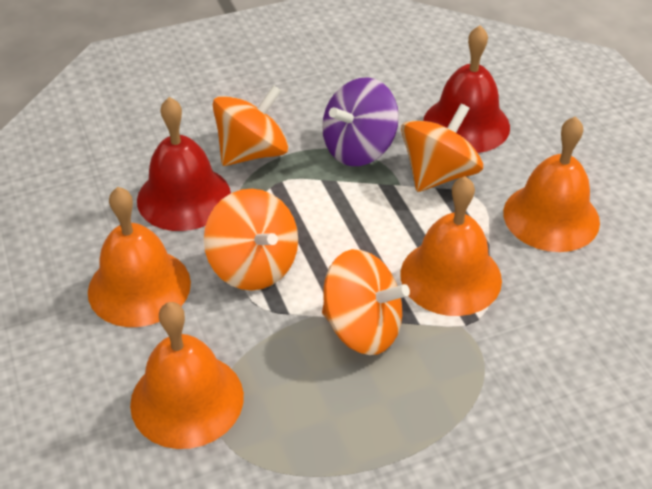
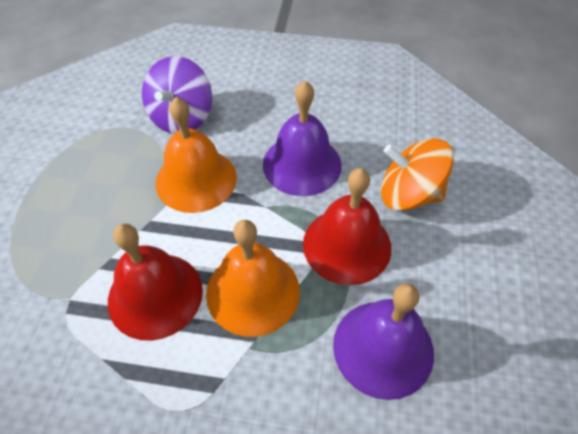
orange bell: 4 -> 2
orange spinning top: 4 -> 1
purple bell: 0 -> 2

